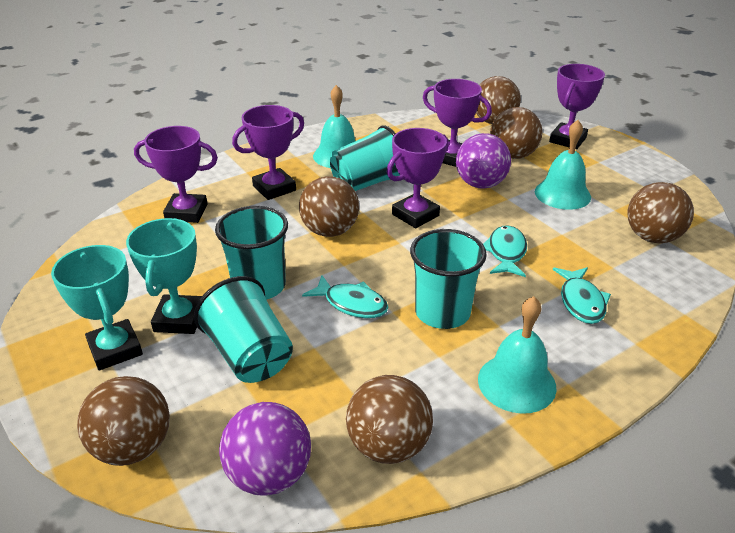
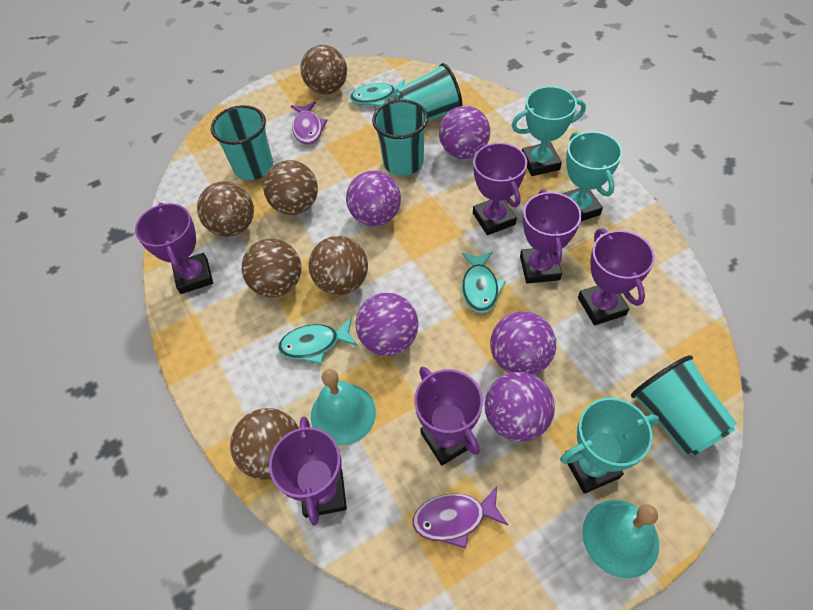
purple ball: 2 -> 5
purple fish: 0 -> 2
purple trophy: 5 -> 6
turquoise bell: 3 -> 2
turquoise trophy: 2 -> 3

